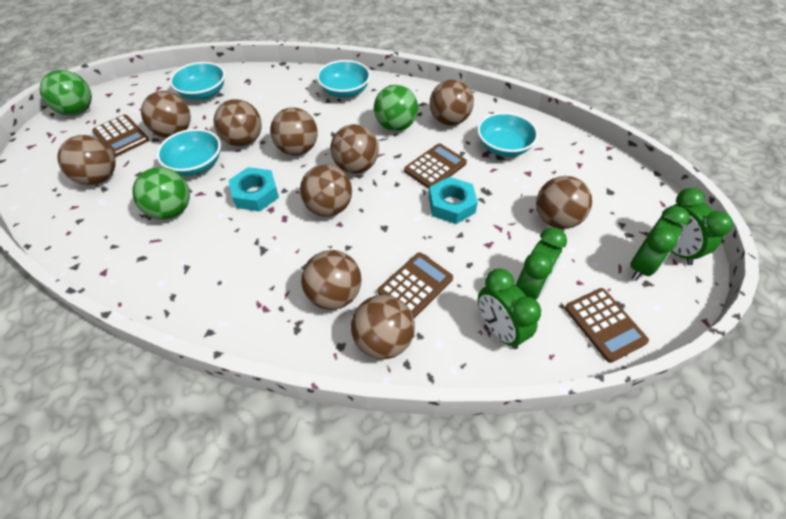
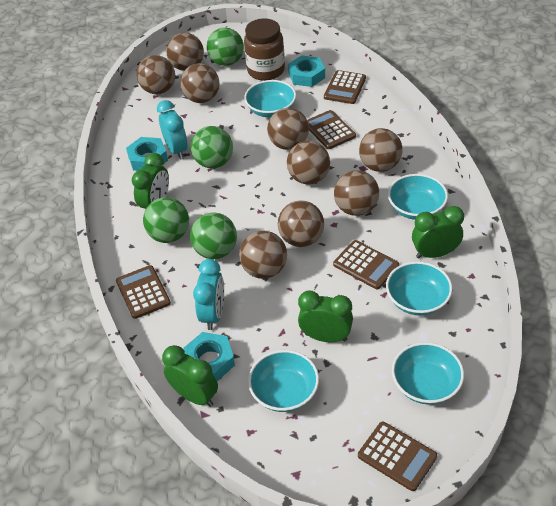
brown ball: 10 -> 9
brown calculator: 4 -> 5
brown jar: 0 -> 1
green ball: 3 -> 4
turquoise bowl: 4 -> 5
turquoise clock: 0 -> 2
turquoise nut: 2 -> 3

